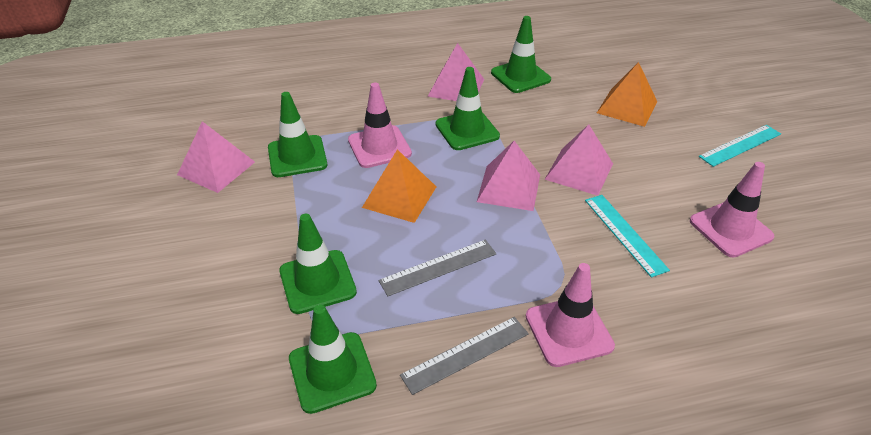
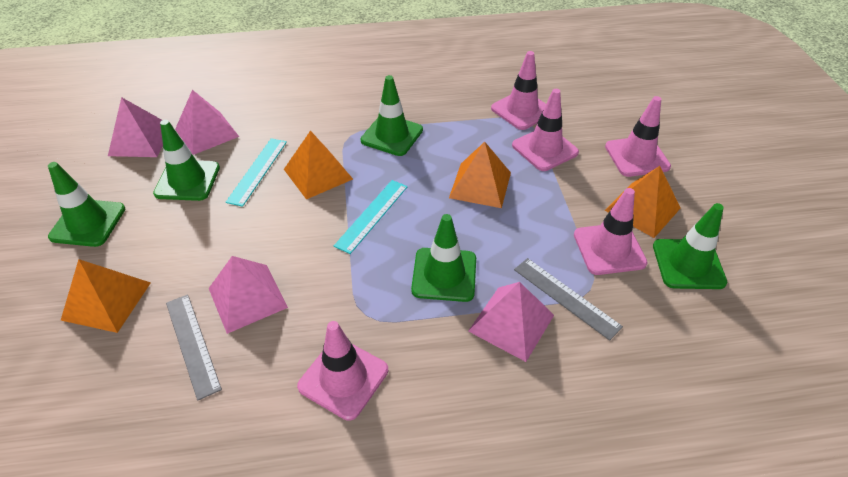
orange pyramid: 2 -> 4
pink traffic cone: 3 -> 5

